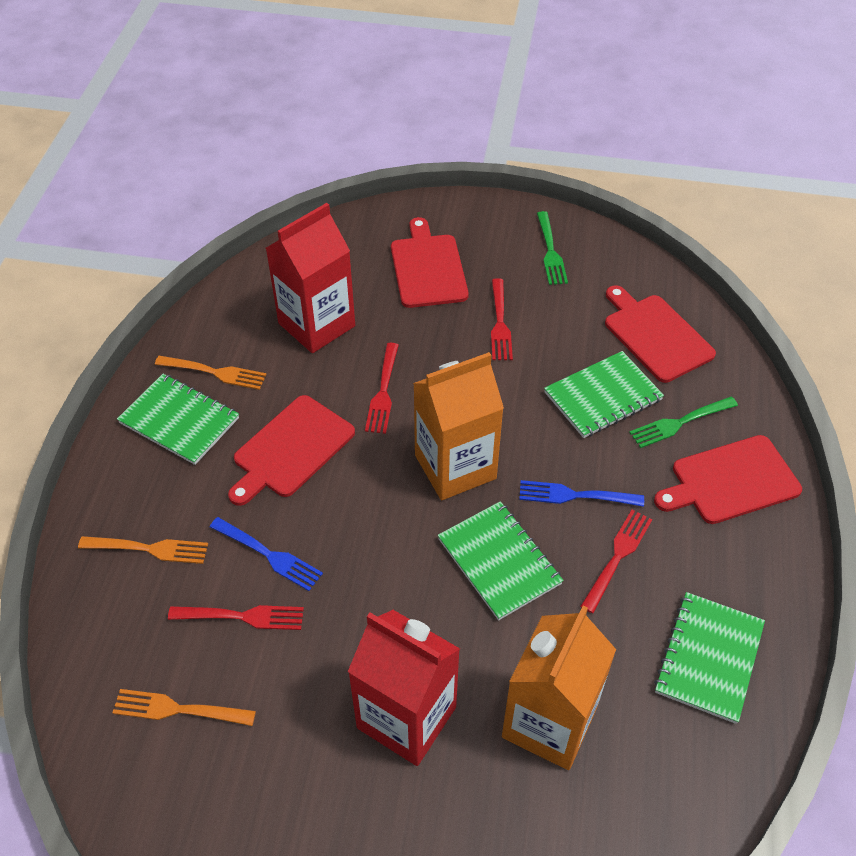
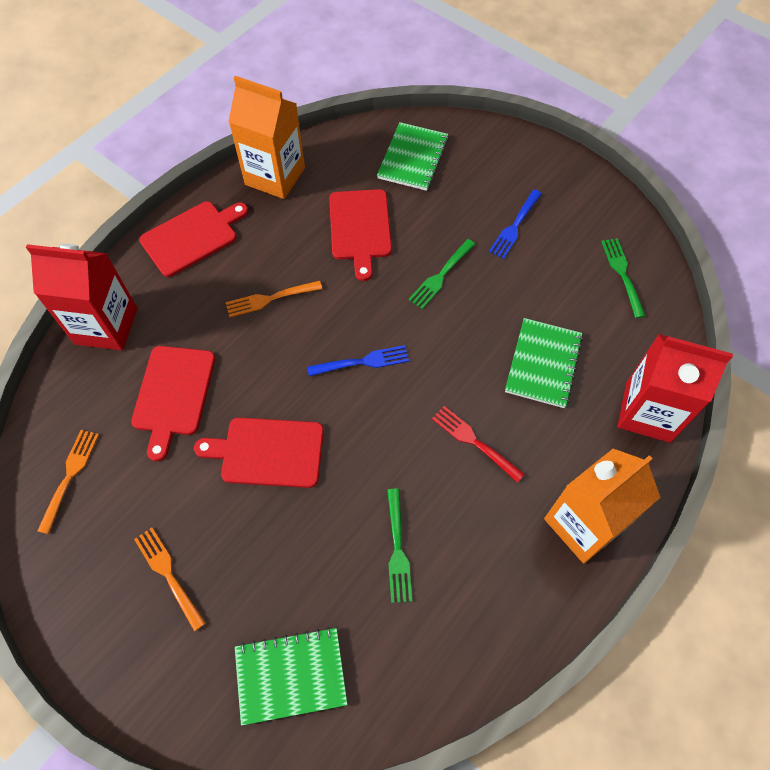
green fork: 2 -> 3
green notebook: 4 -> 3
red fork: 4 -> 1

